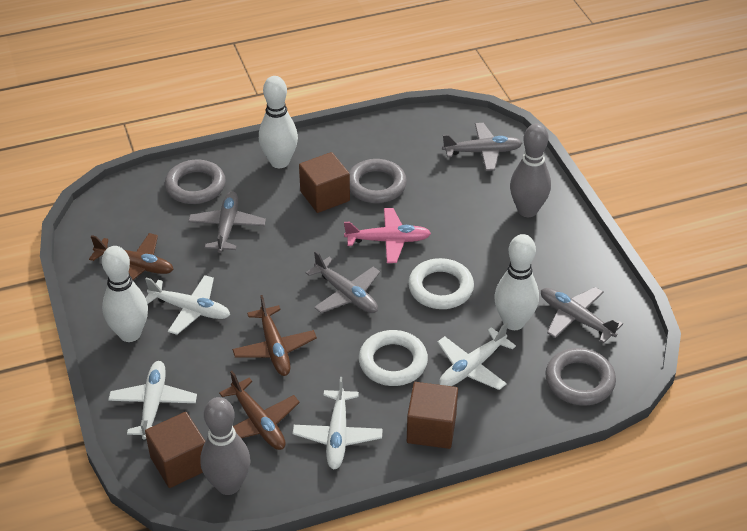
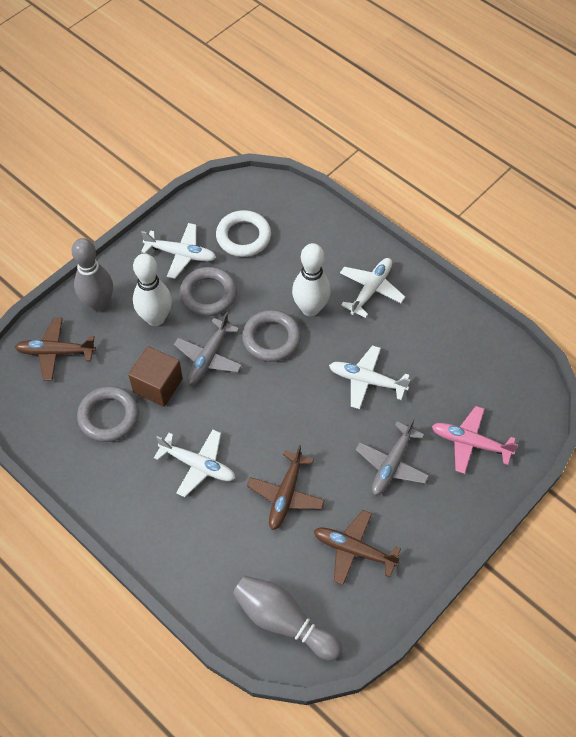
brown cube: 3 -> 1
grey plane: 4 -> 2
white bowling pin: 3 -> 2
white ring: 2 -> 1

